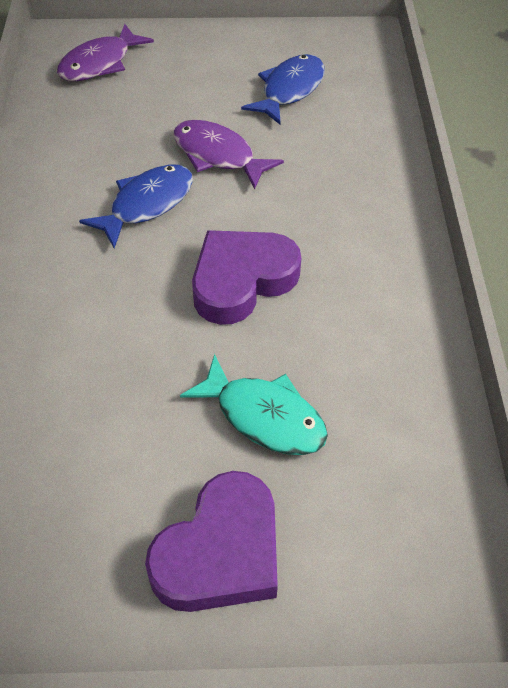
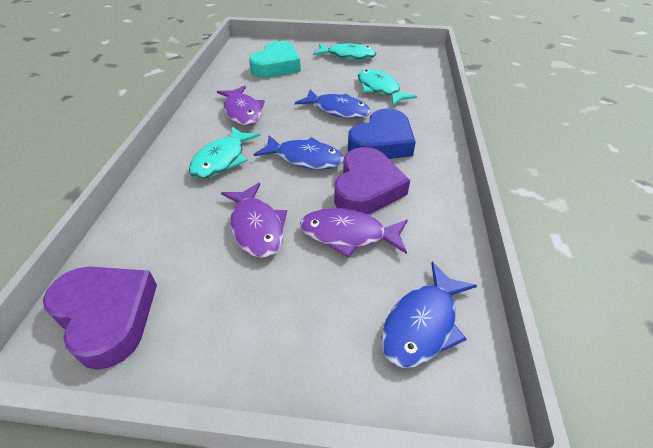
blue fish: 2 -> 3
blue heart: 0 -> 1
purple fish: 2 -> 3
turquoise fish: 1 -> 3
turquoise heart: 0 -> 1

